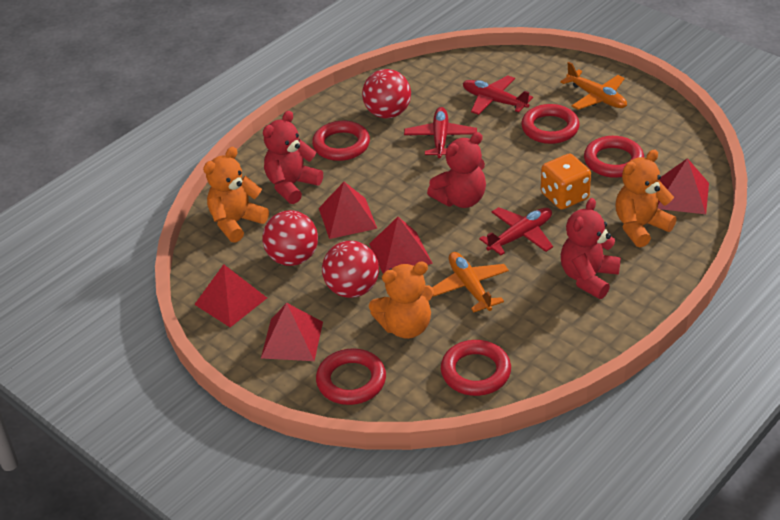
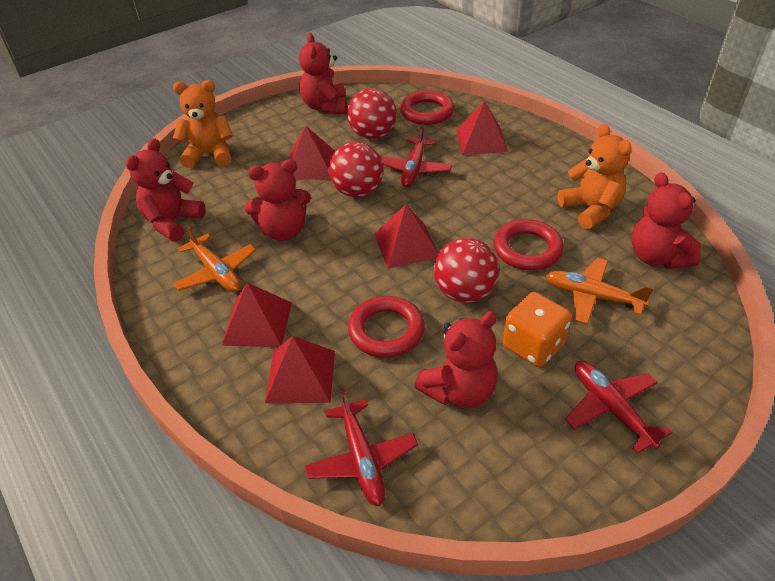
orange teddy bear: 3 -> 2
red ring: 5 -> 3
red teddy bear: 3 -> 5

